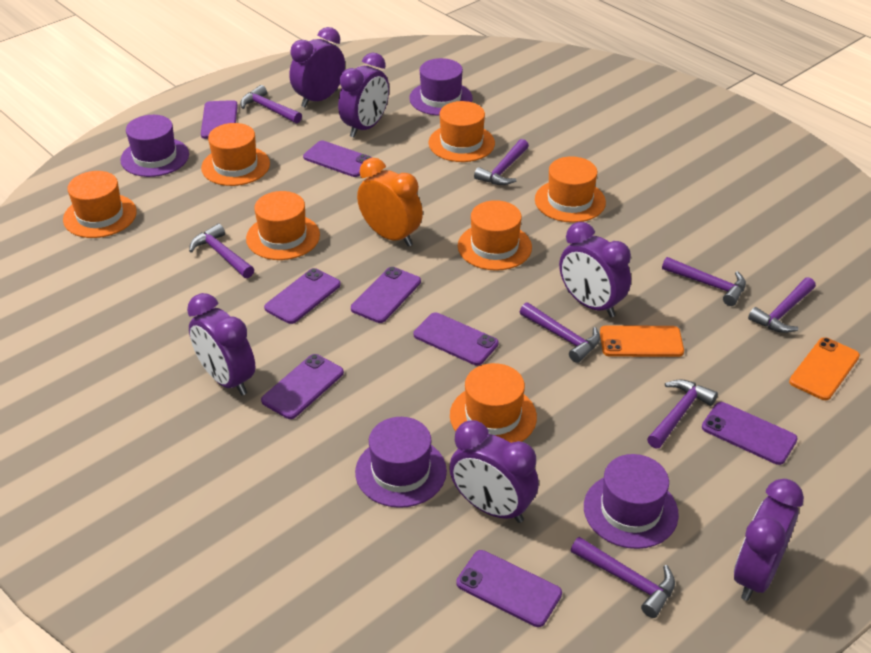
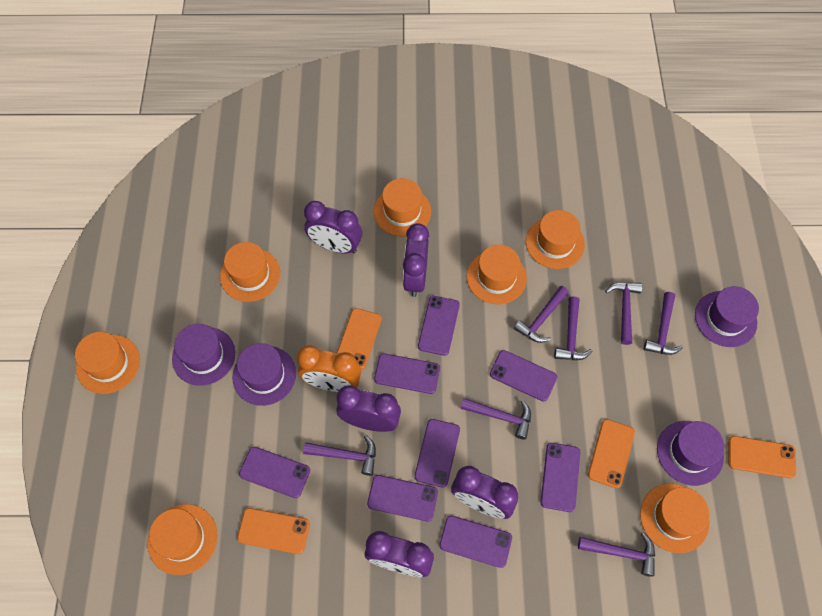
orange phone: 2 -> 4
purple clock: 6 -> 5
purple hammer: 8 -> 7

